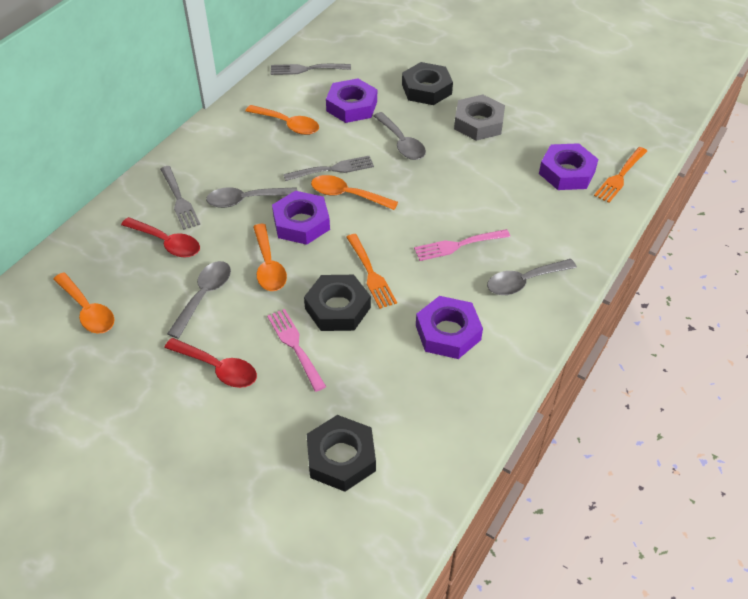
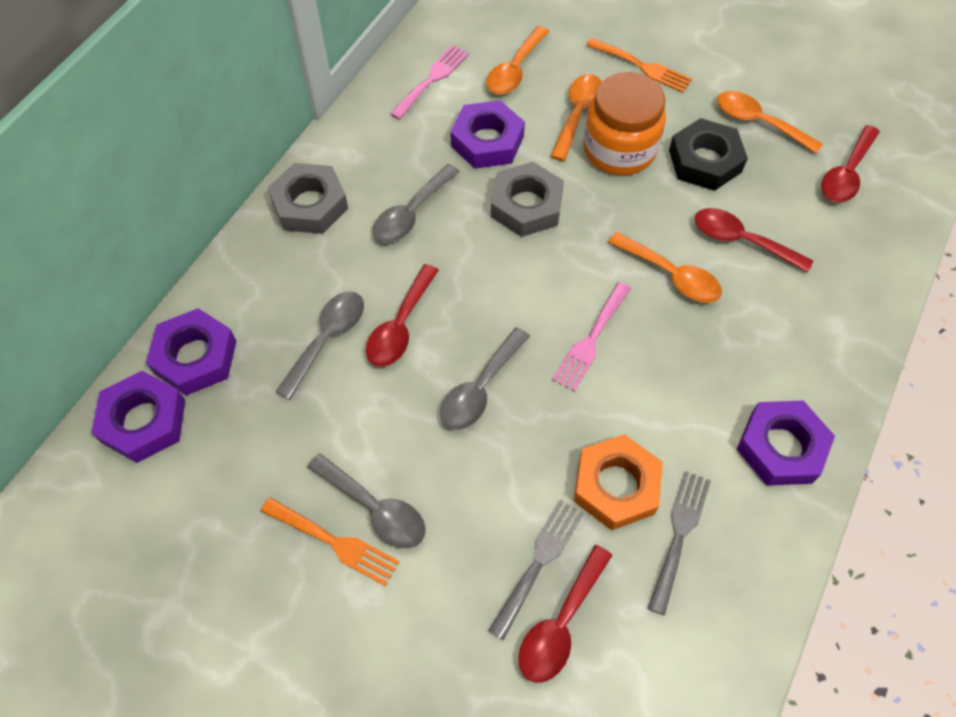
black nut: 3 -> 1
grey fork: 3 -> 2
grey nut: 1 -> 2
orange jar: 0 -> 1
orange nut: 0 -> 1
red spoon: 2 -> 4

